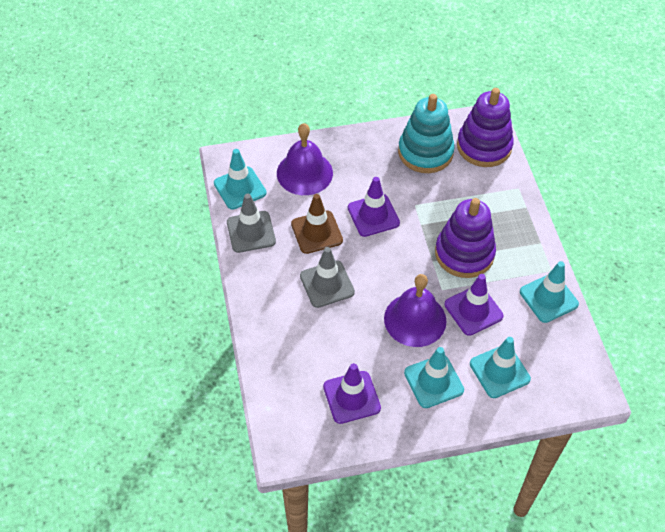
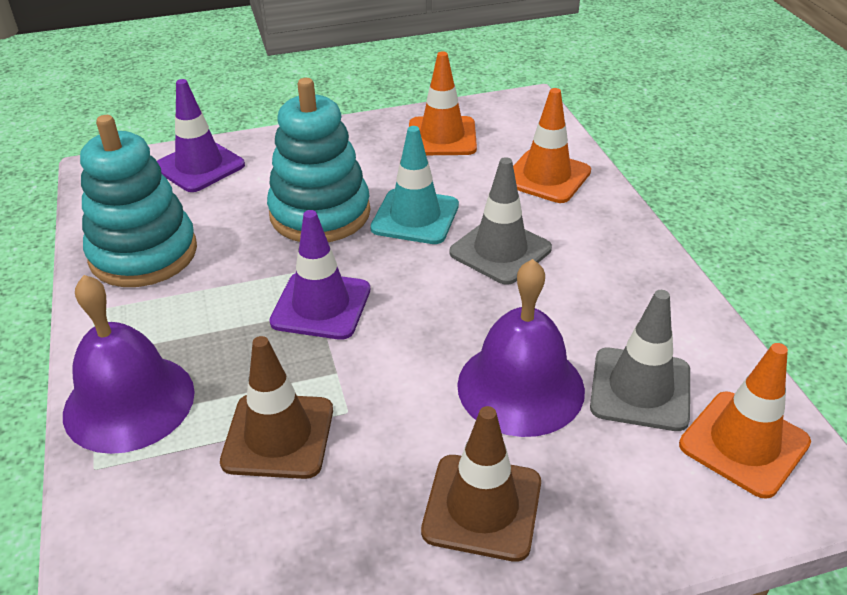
brown traffic cone: 1 -> 2
orange traffic cone: 0 -> 3
purple stacking toy: 2 -> 0
purple traffic cone: 3 -> 2
turquoise stacking toy: 1 -> 2
turquoise traffic cone: 4 -> 1

